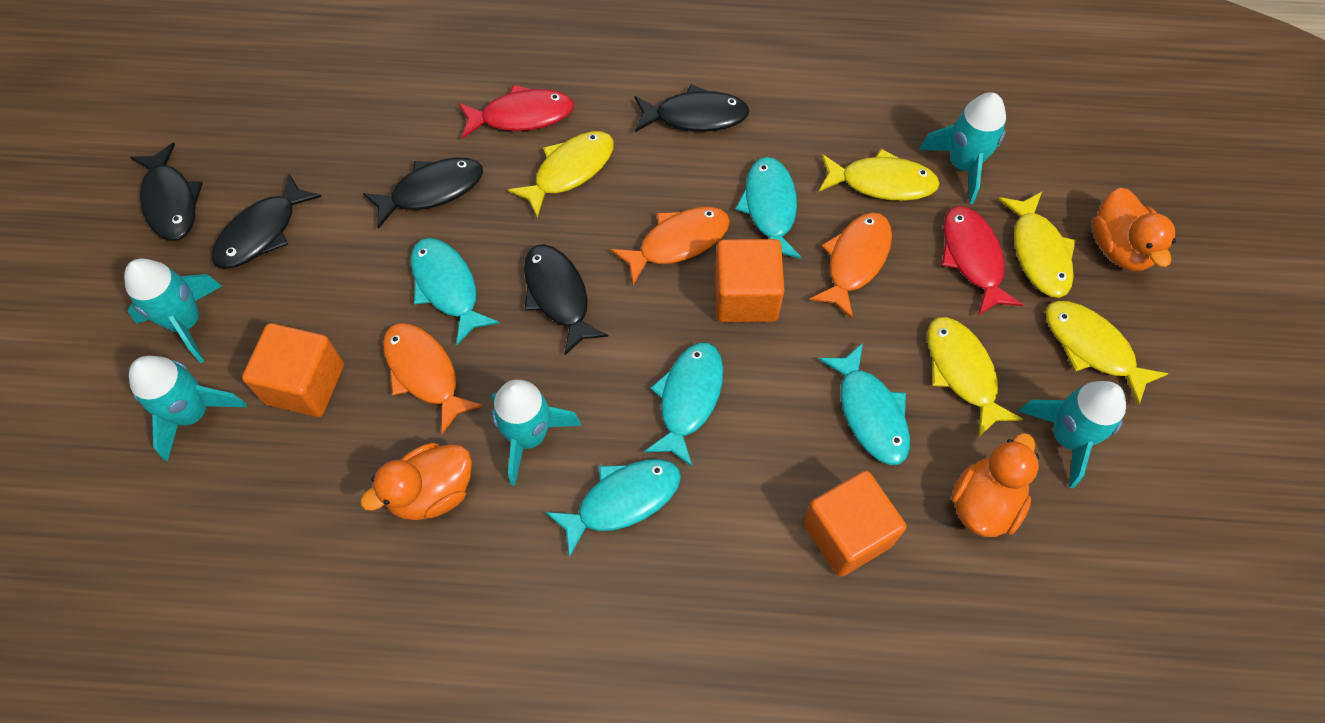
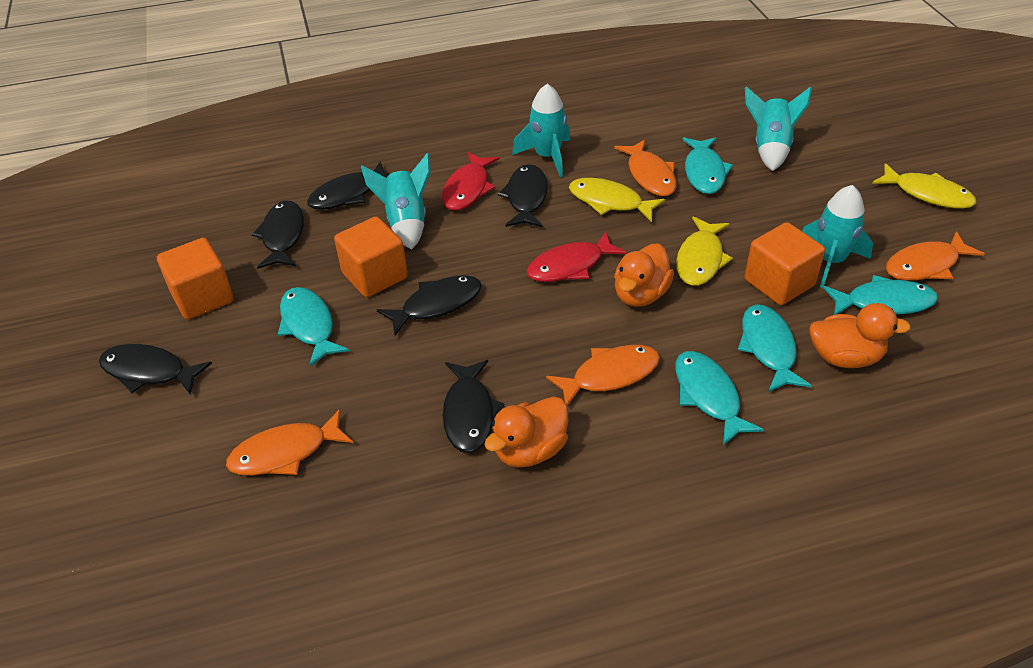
black fish: 5 -> 6
orange fish: 3 -> 4
turquoise rocket: 5 -> 4
yellow fish: 5 -> 3

